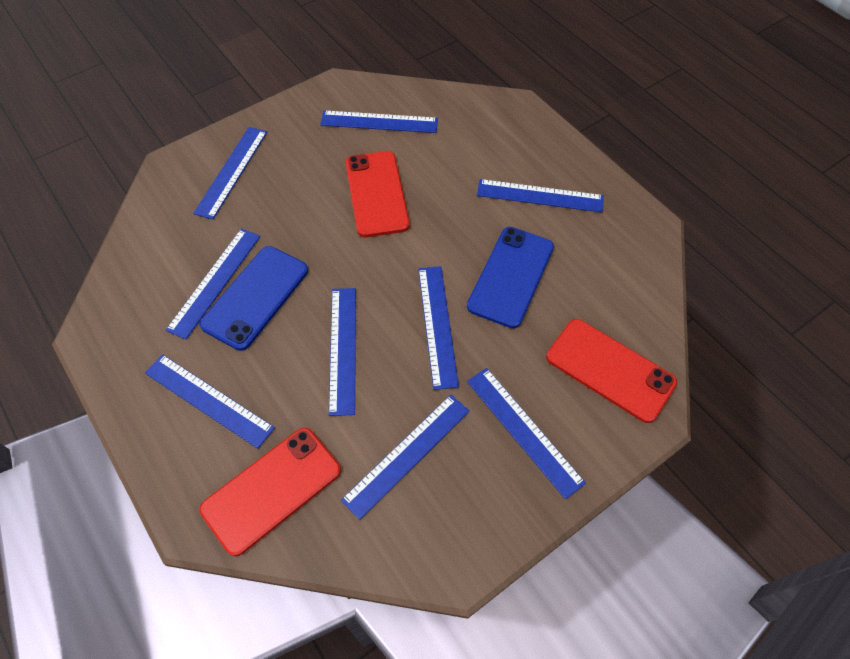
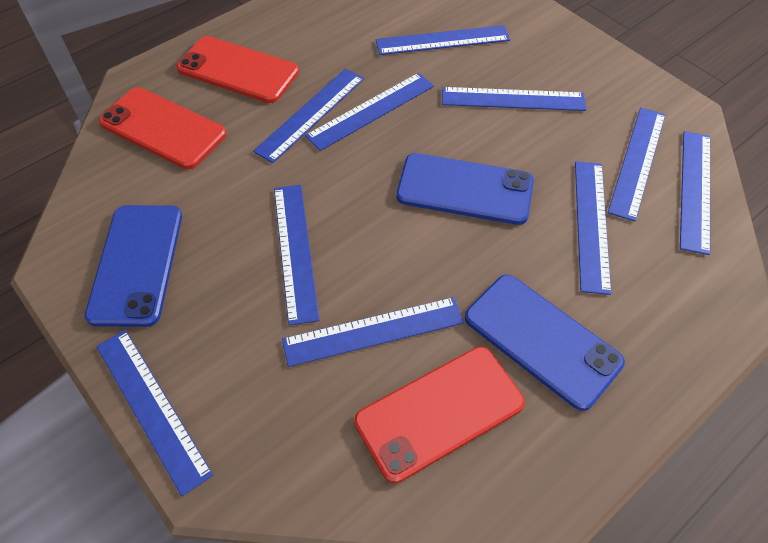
blue phone: 2 -> 3
blue ruler: 9 -> 10

